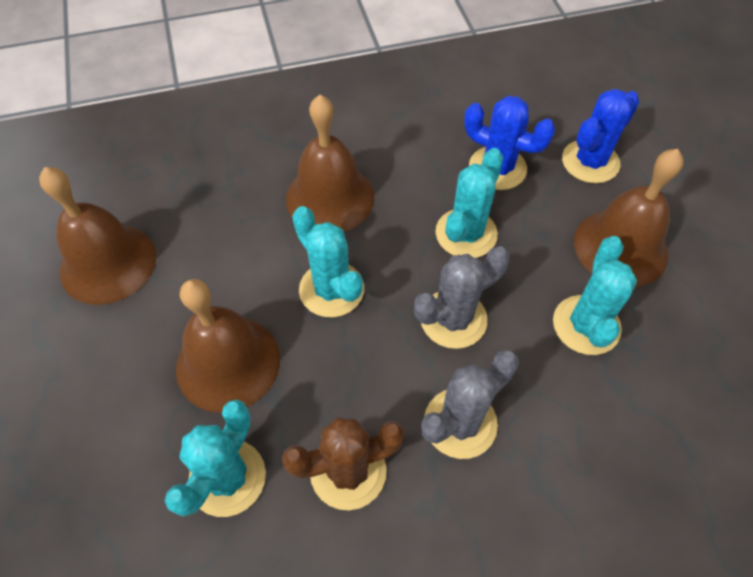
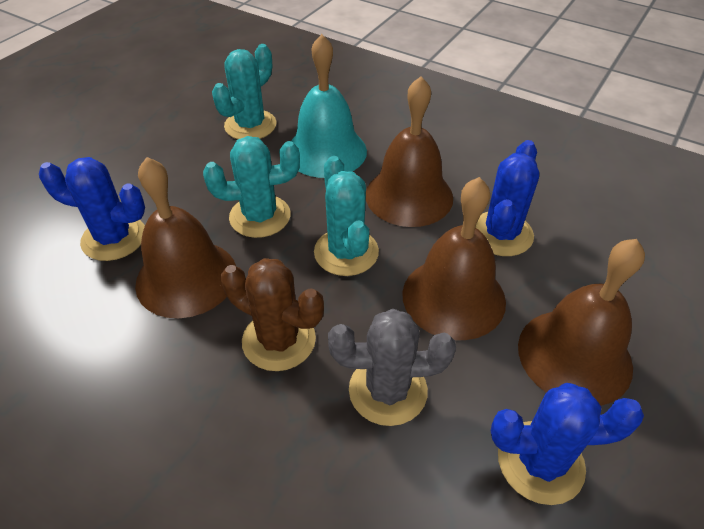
blue cactus: 2 -> 3
grey cactus: 2 -> 1
turquoise bell: 0 -> 1
turquoise cactus: 4 -> 3

